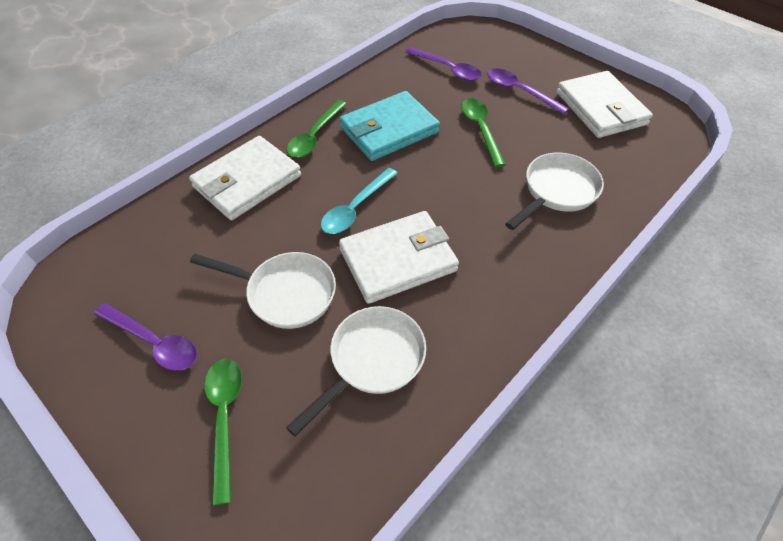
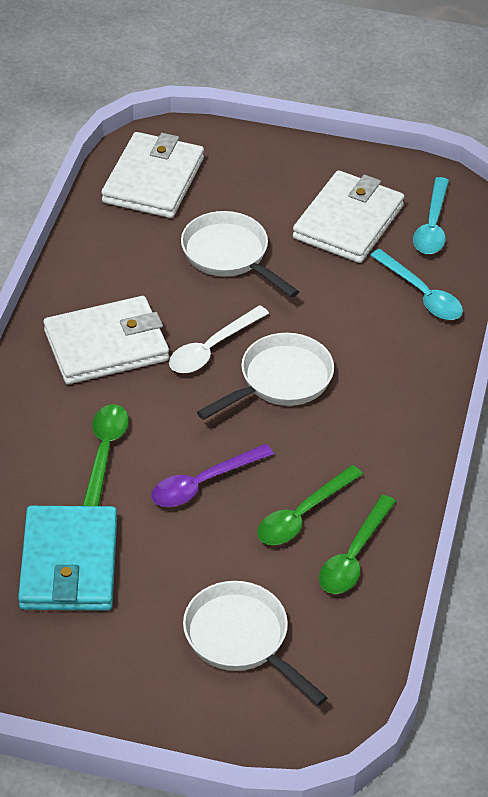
purple spoon: 3 -> 1
turquoise spoon: 1 -> 2
white spoon: 0 -> 1

